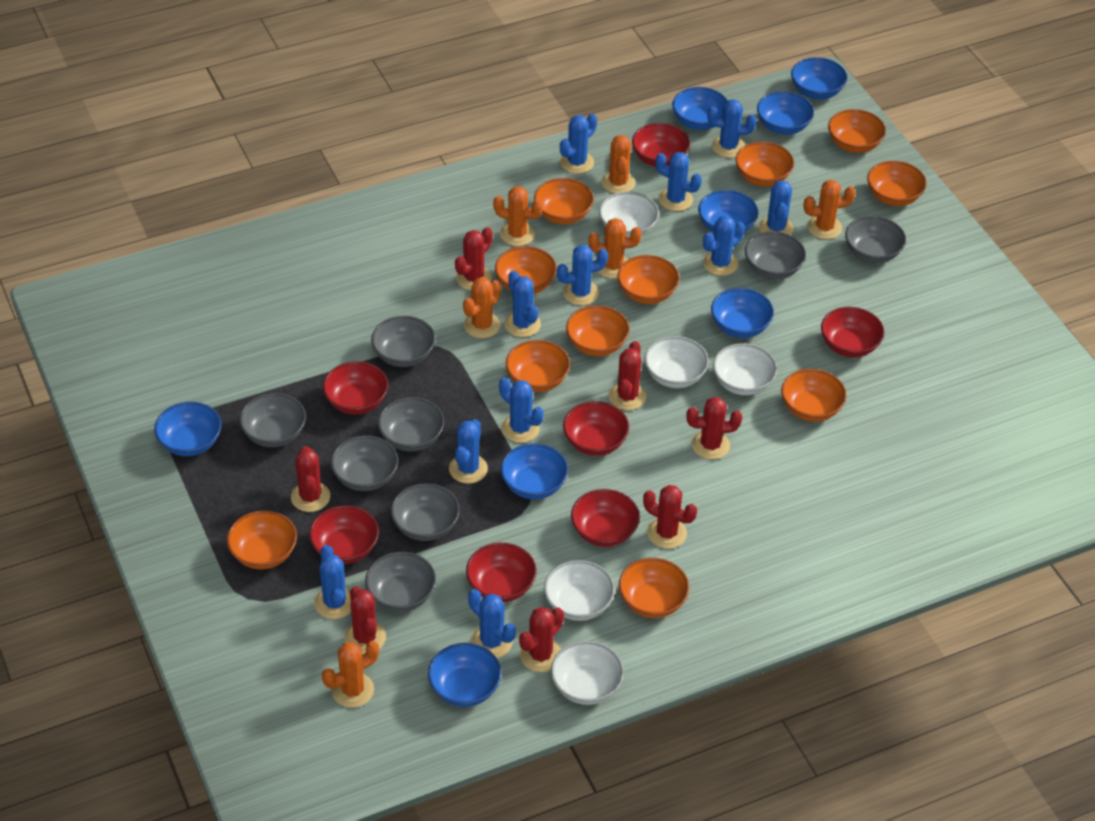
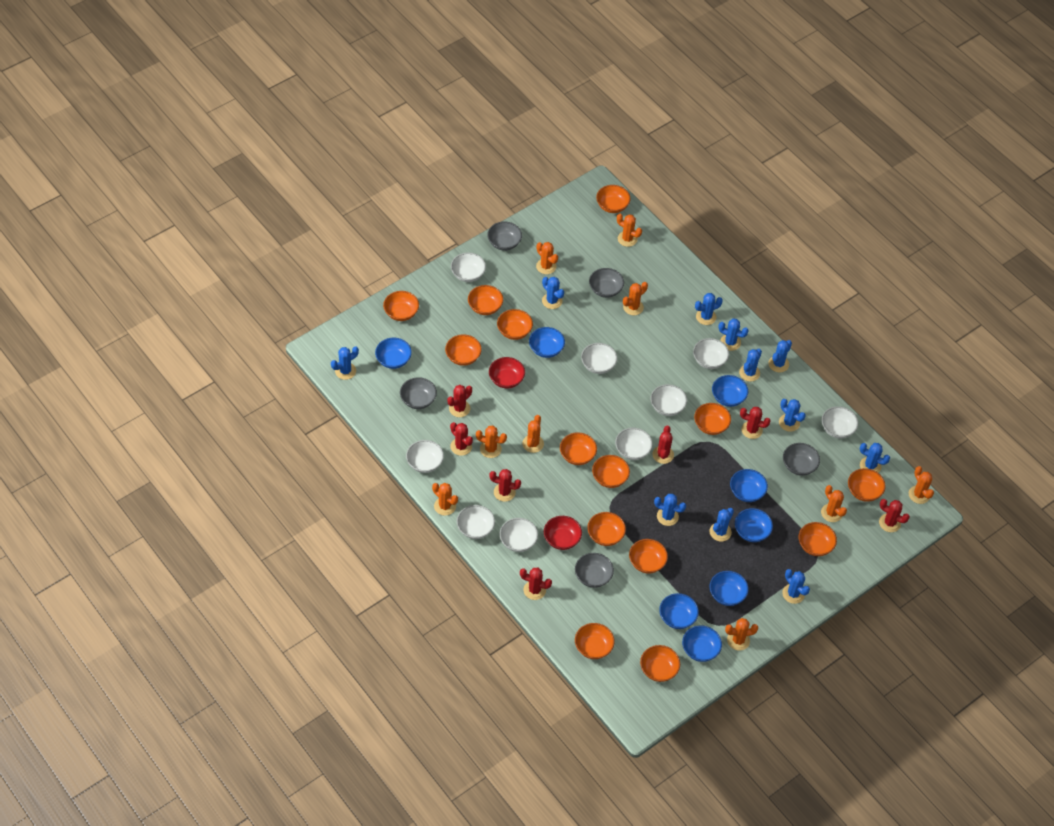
grey bowl: 8 -> 5
orange bowl: 11 -> 14
orange cactus: 6 -> 9
red bowl: 7 -> 2
white bowl: 5 -> 9

